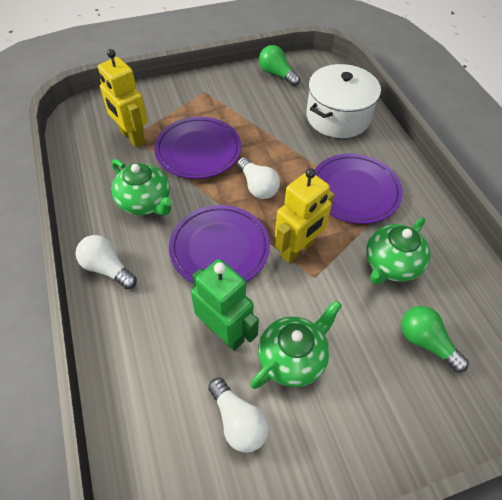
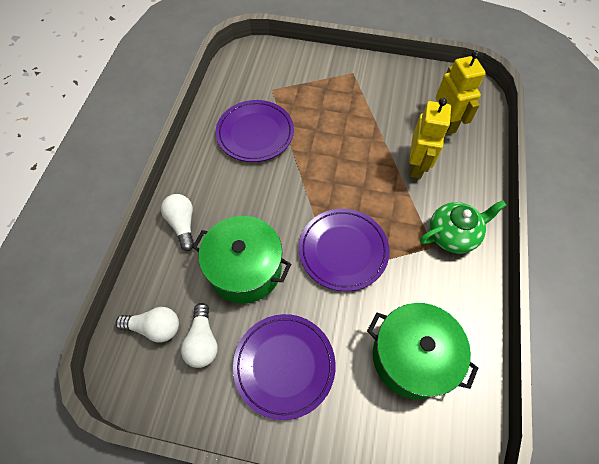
green light bulb: 2 -> 0
green pot: 0 -> 2
green robot: 1 -> 0
green teapot: 3 -> 1
white pot: 1 -> 0

